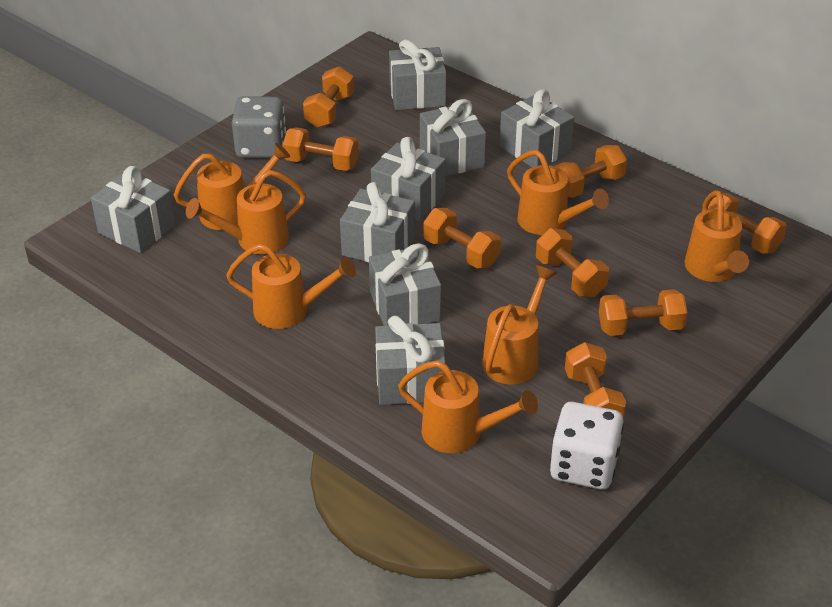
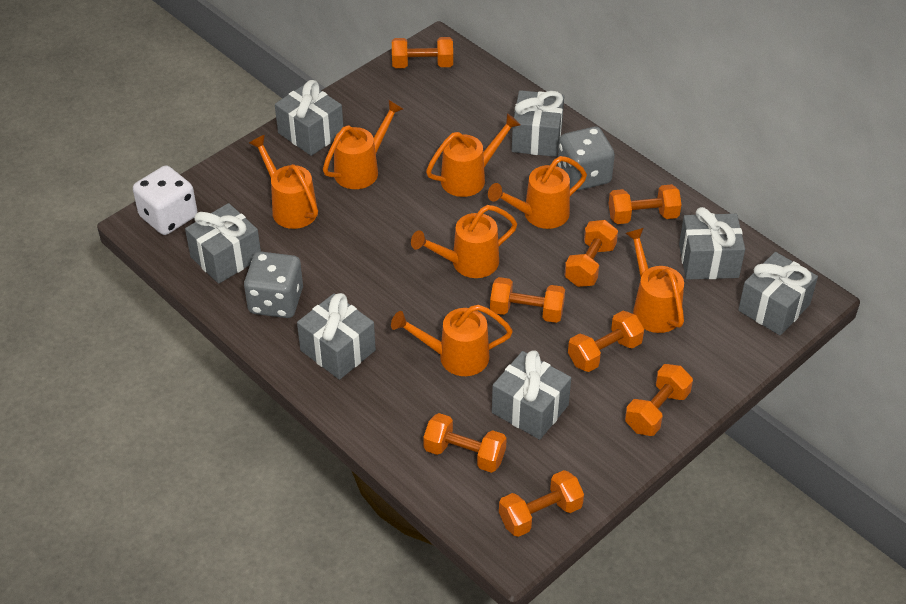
grey dice: 1 -> 2
grey gift: 8 -> 7

